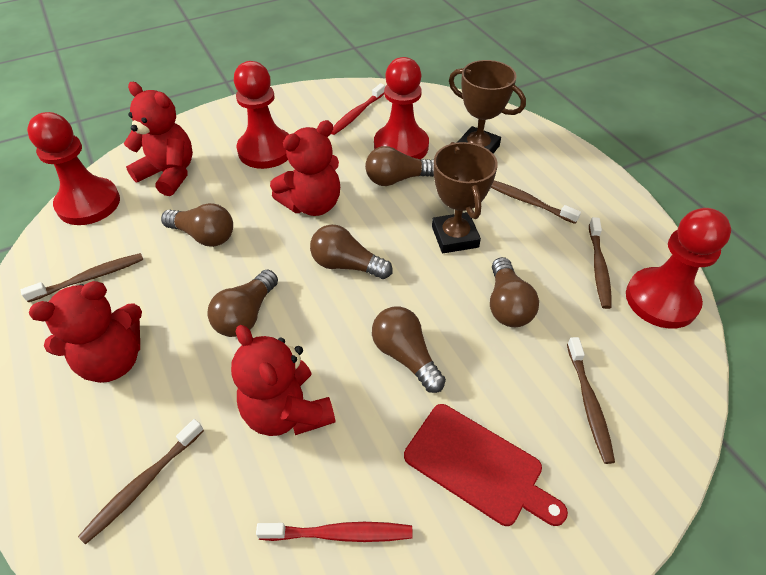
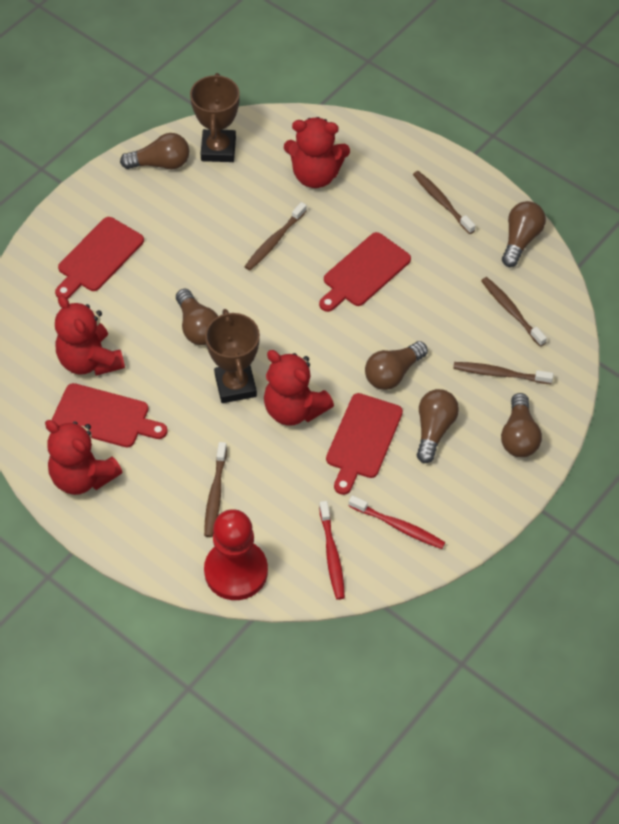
red cutting board: 1 -> 4
red pawn: 4 -> 1

